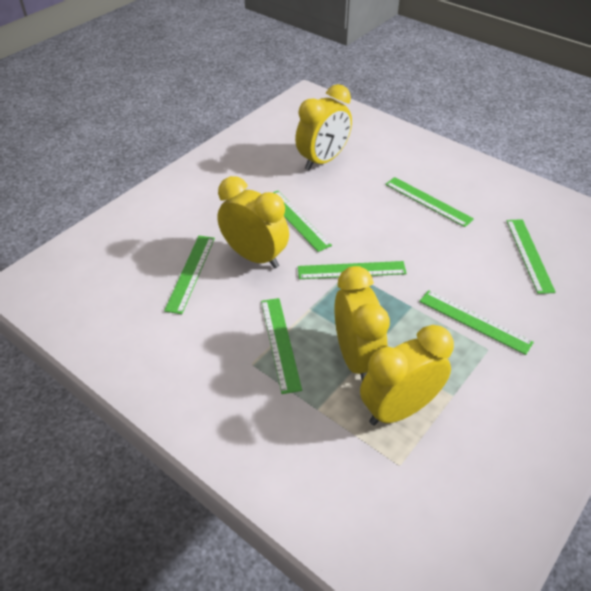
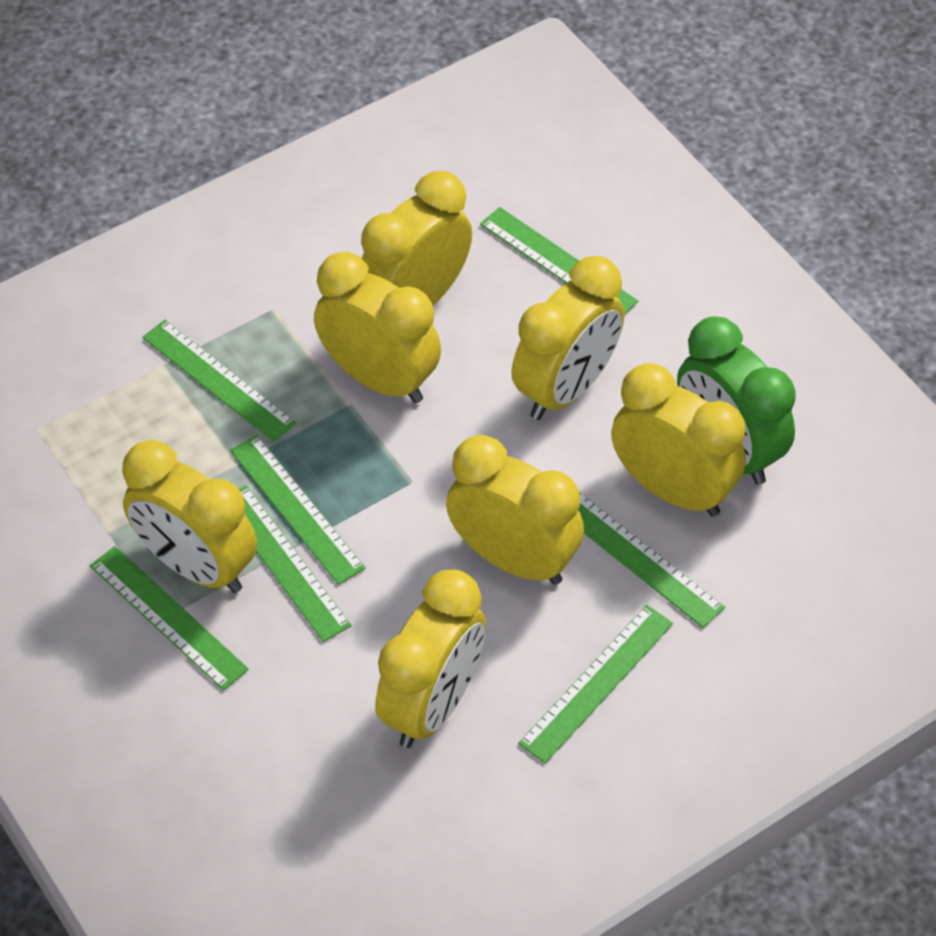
green clock: 0 -> 1
yellow clock: 4 -> 7

